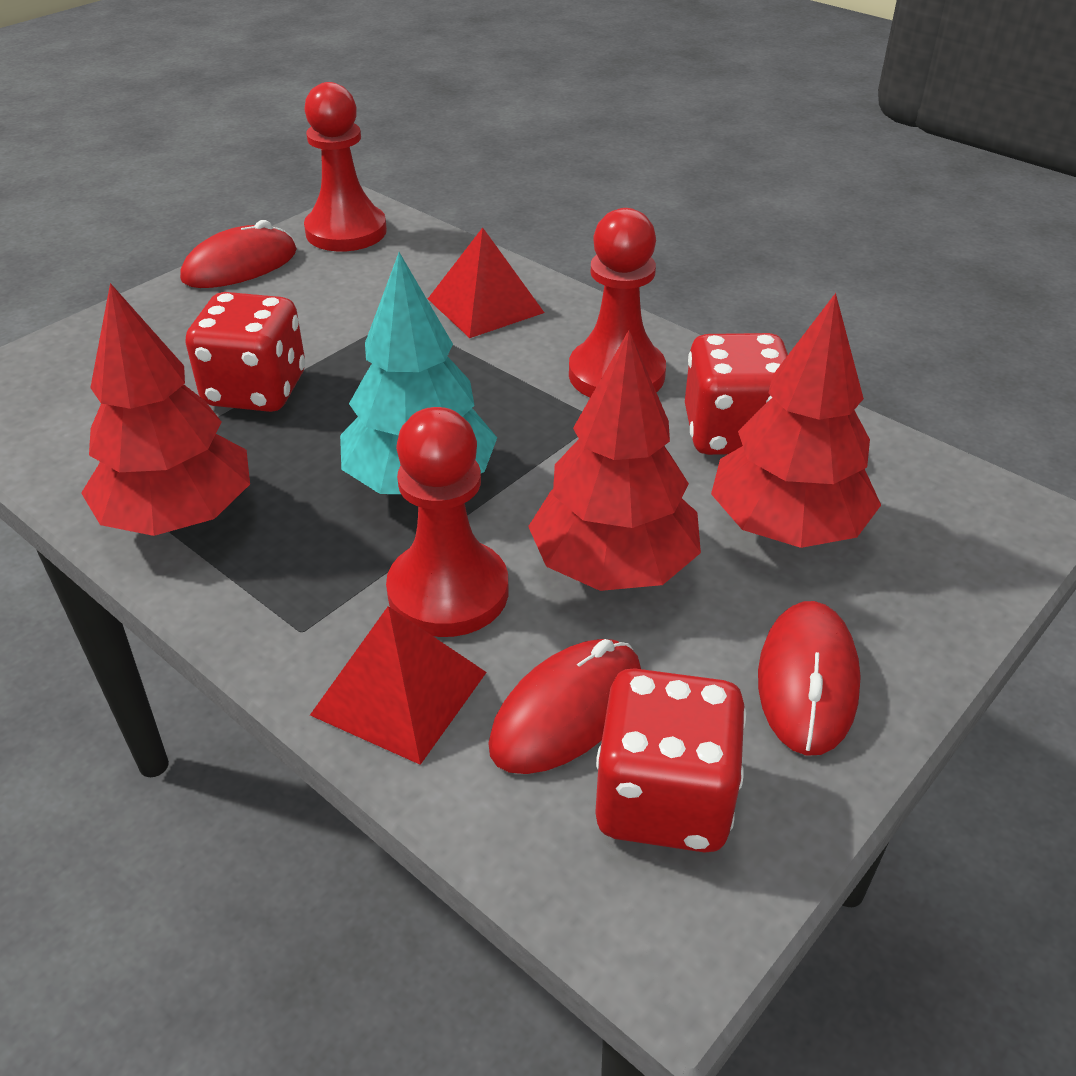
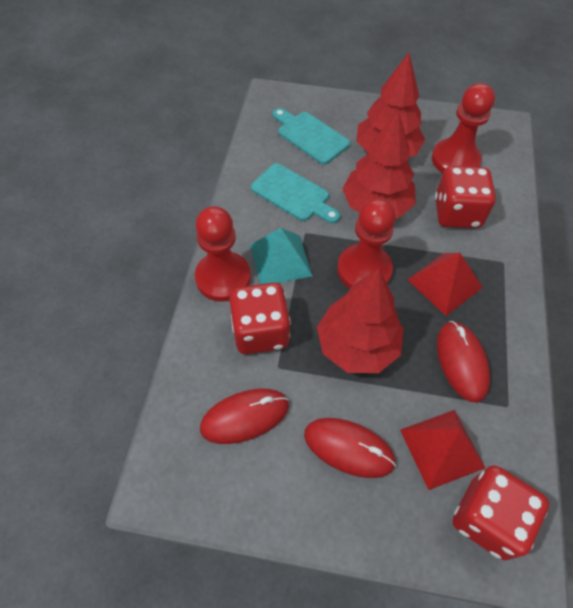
turquoise cutting board: 0 -> 2
turquoise pyramid: 0 -> 1
turquoise tree: 1 -> 0

